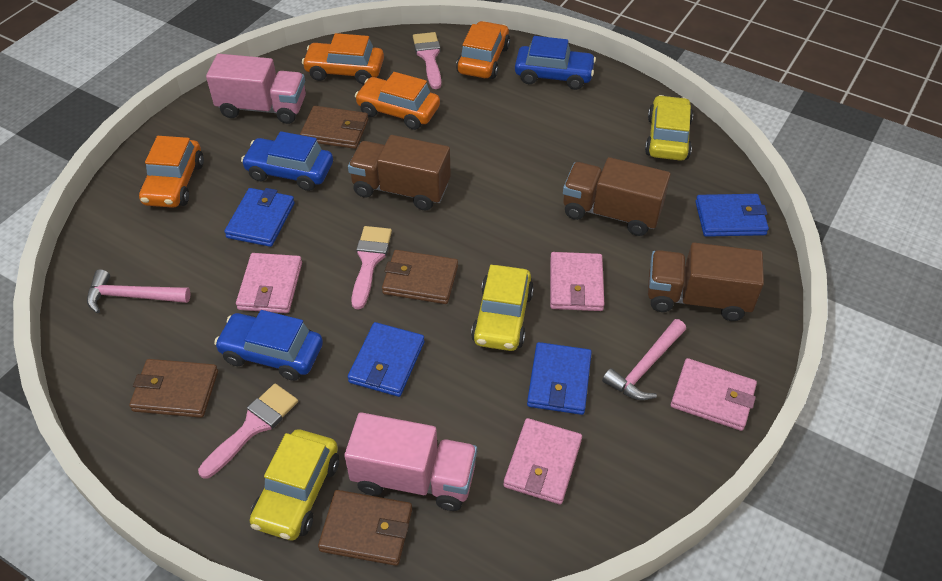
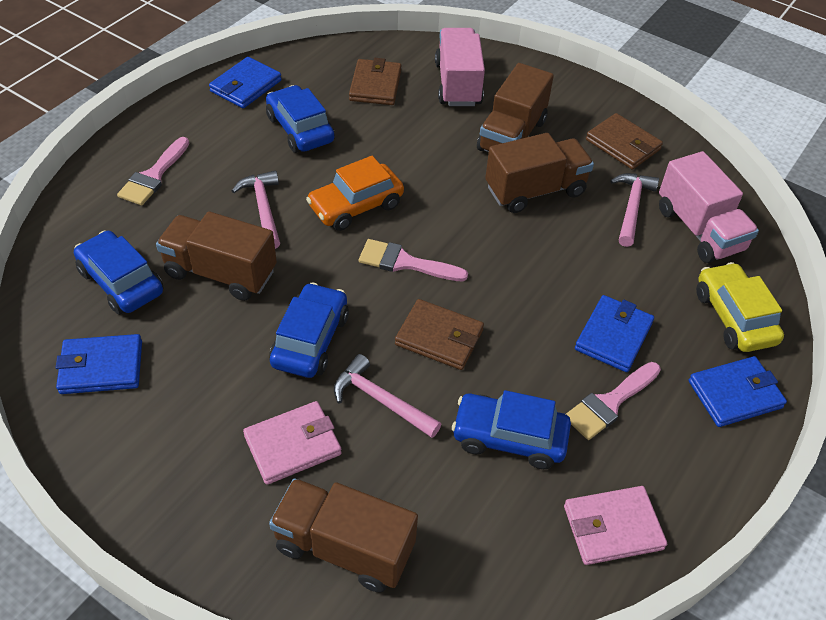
blue car: 3 -> 4
brown truck: 3 -> 4
brown wallet: 4 -> 3
orange car: 4 -> 1
pink hammer: 2 -> 3
pink wallet: 4 -> 2
yellow car: 3 -> 1

